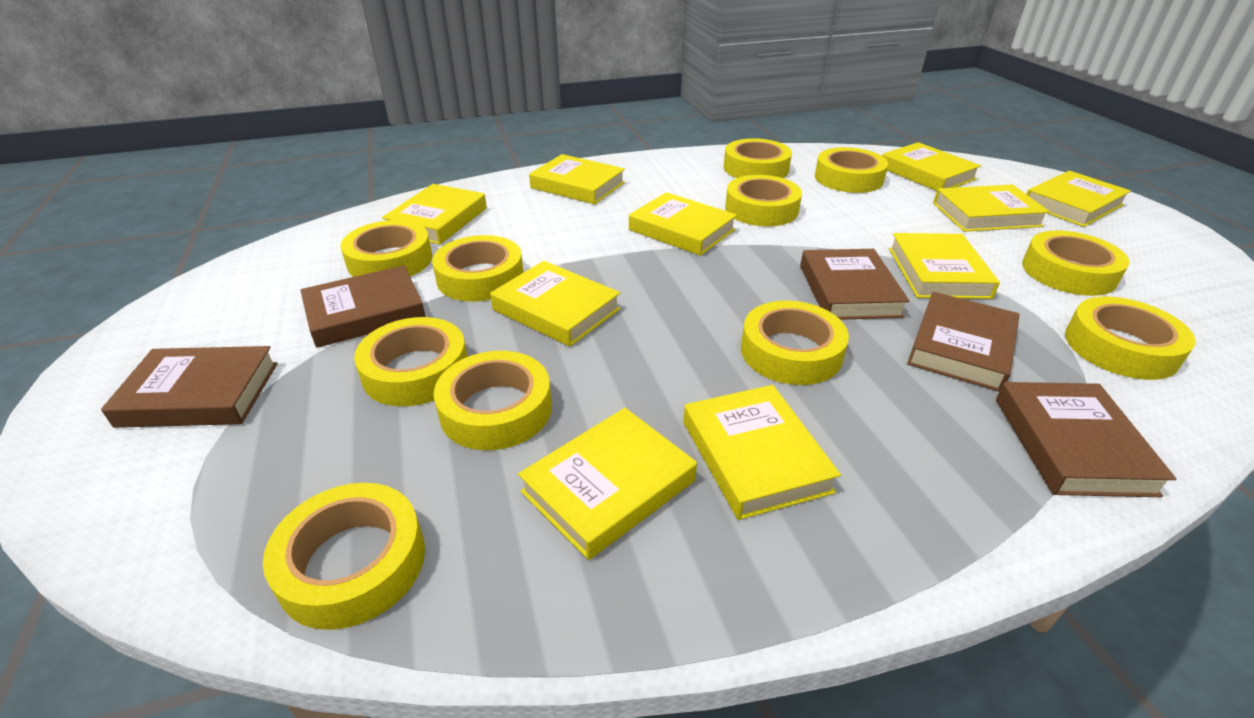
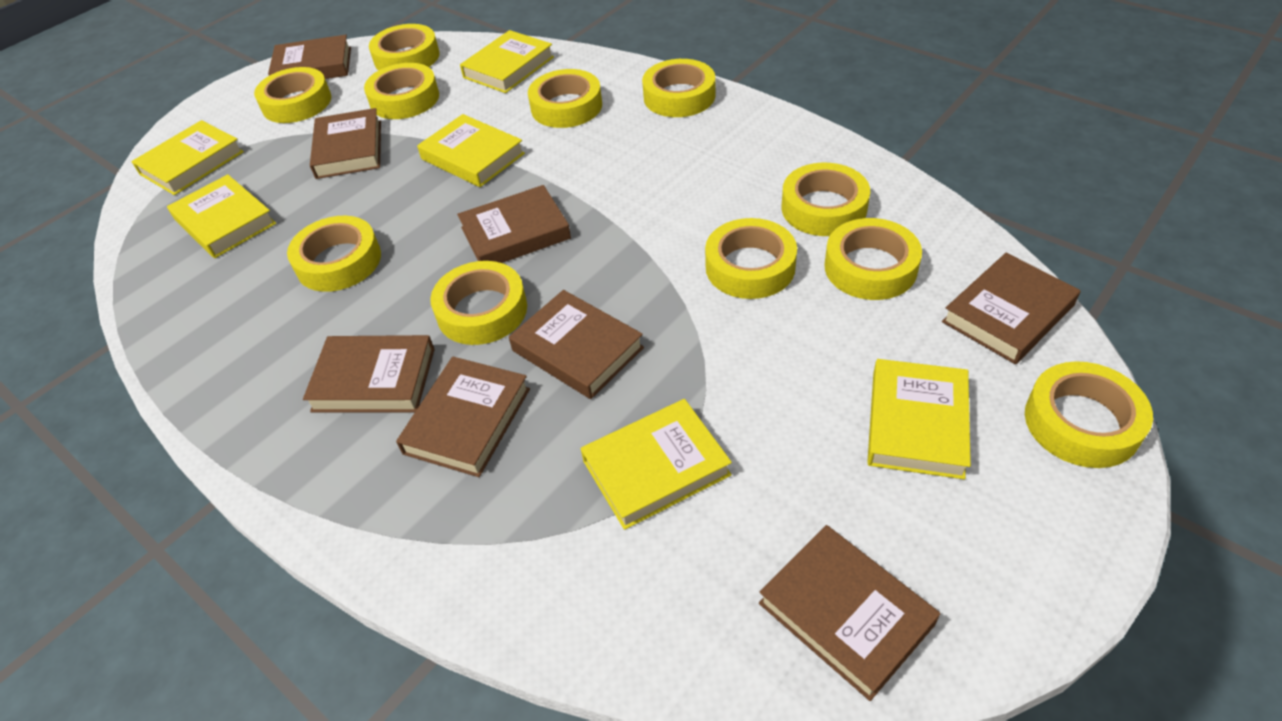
brown book: 5 -> 8
yellow book: 10 -> 6

